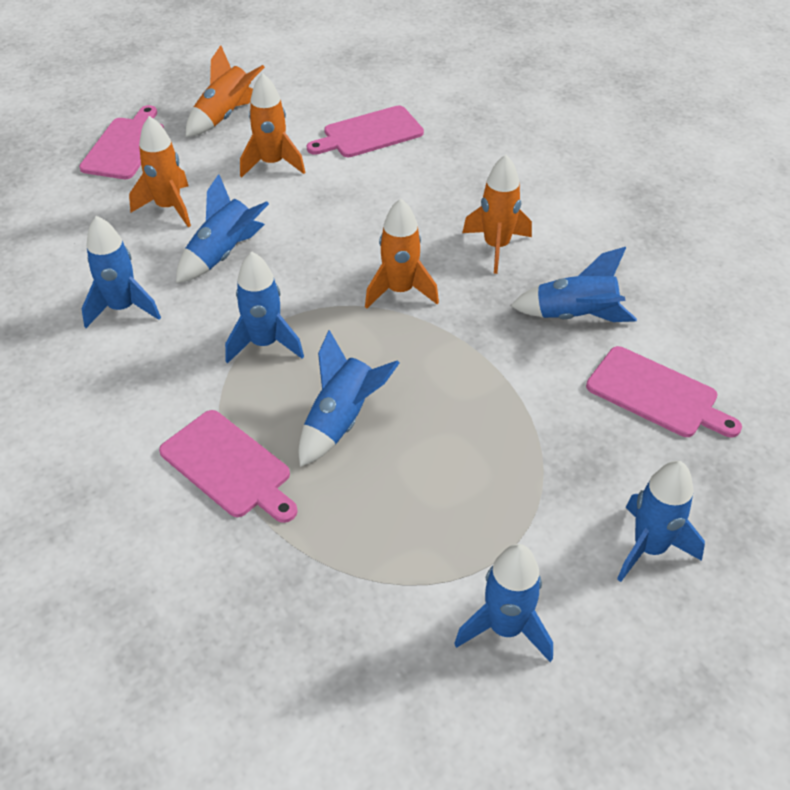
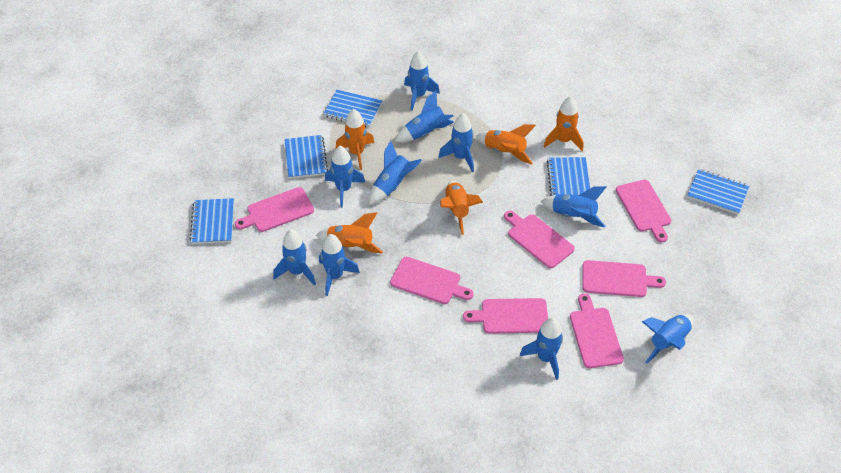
blue notebook: 0 -> 5
blue rocket: 7 -> 10
pink cutting board: 4 -> 7

